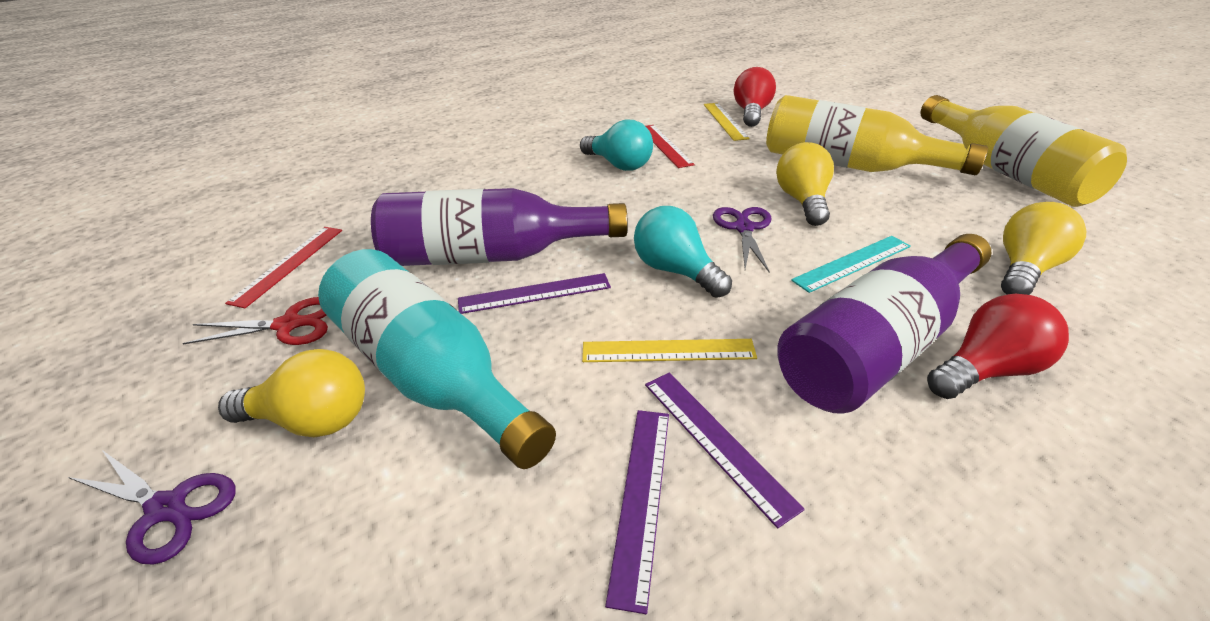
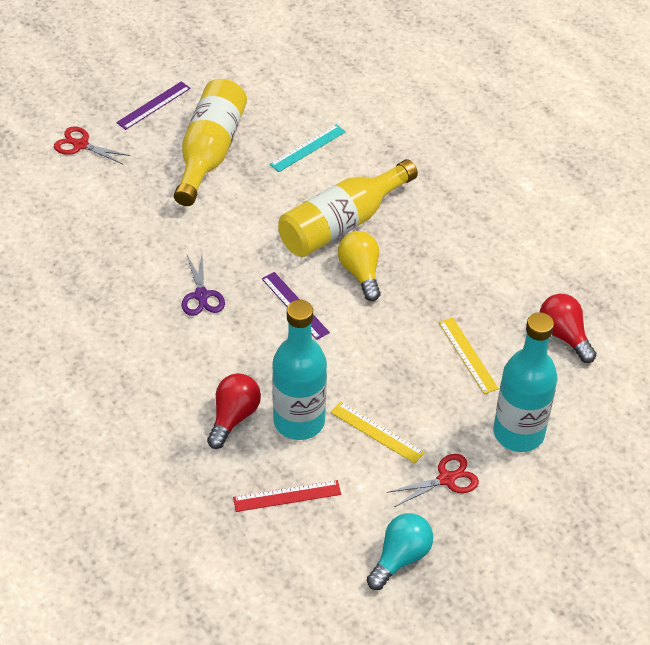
purple bottle: 2 -> 0
purple ruler: 3 -> 2
purple scissors: 2 -> 1
red ruler: 2 -> 1
red scissors: 1 -> 2
turquoise bottle: 1 -> 2
turquoise light bulb: 2 -> 1
yellow light bulb: 3 -> 1

